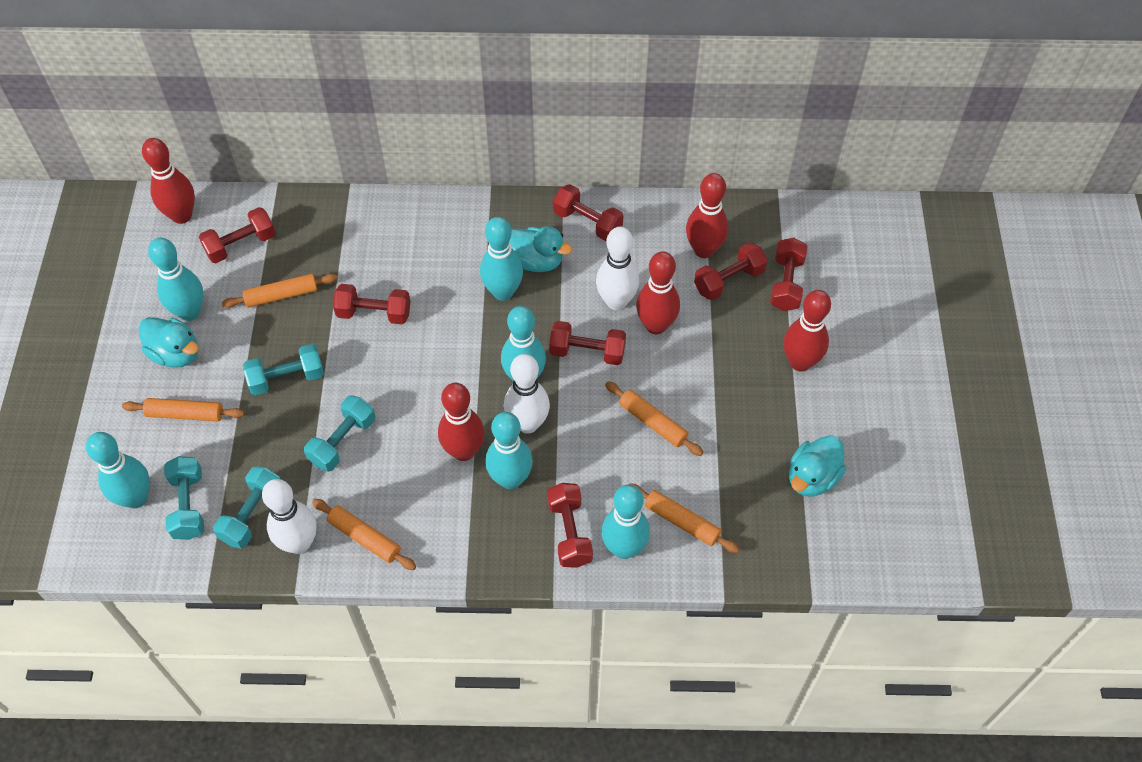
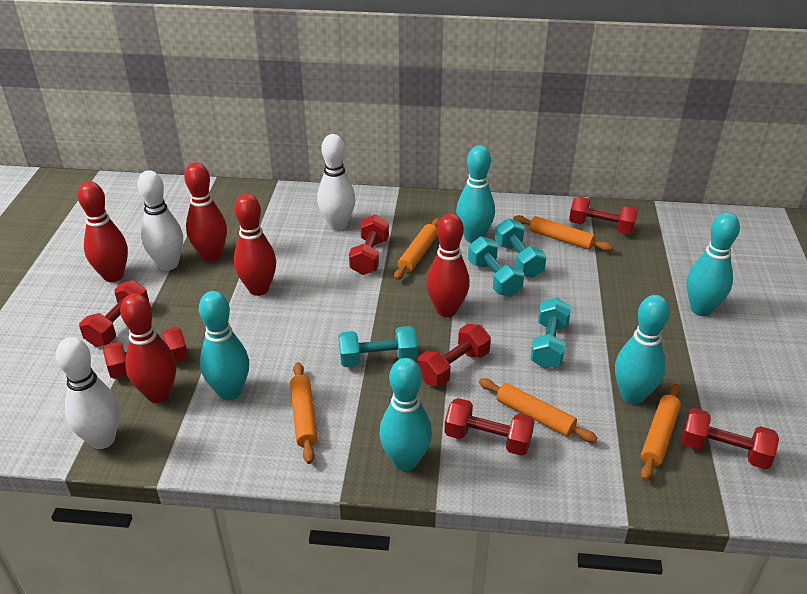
turquoise bowling pin: 6 -> 5
turquoise duck: 3 -> 0

